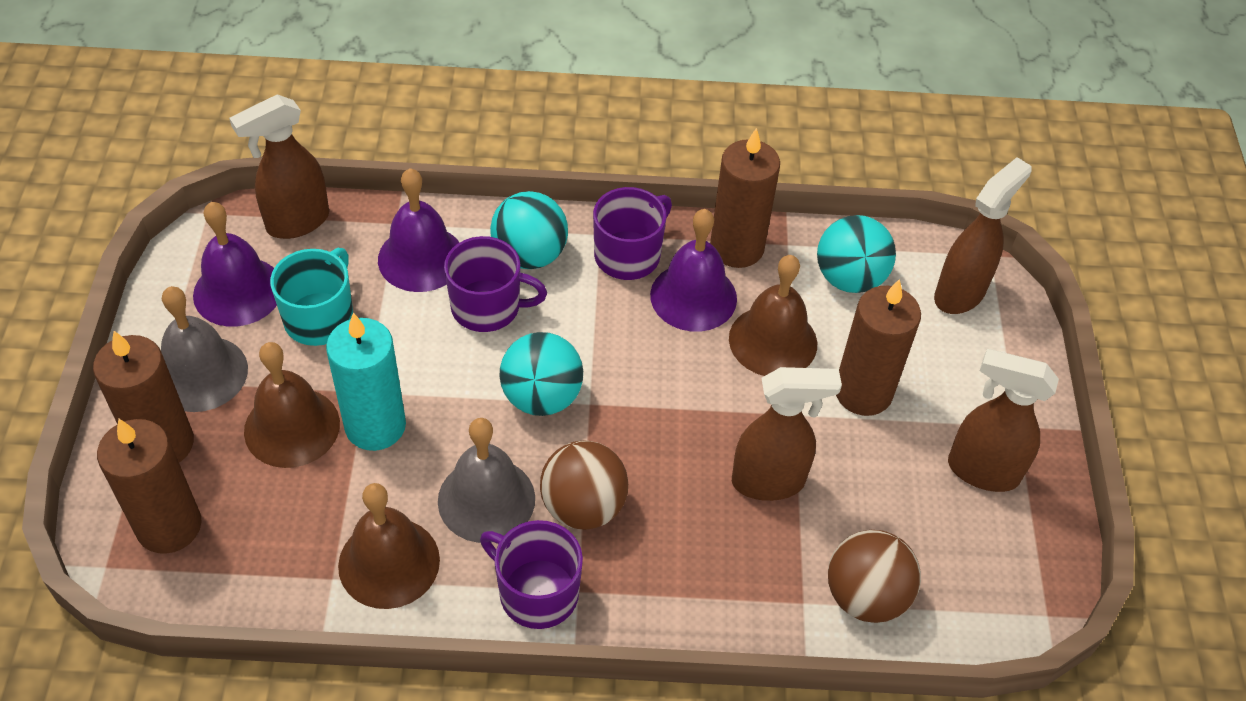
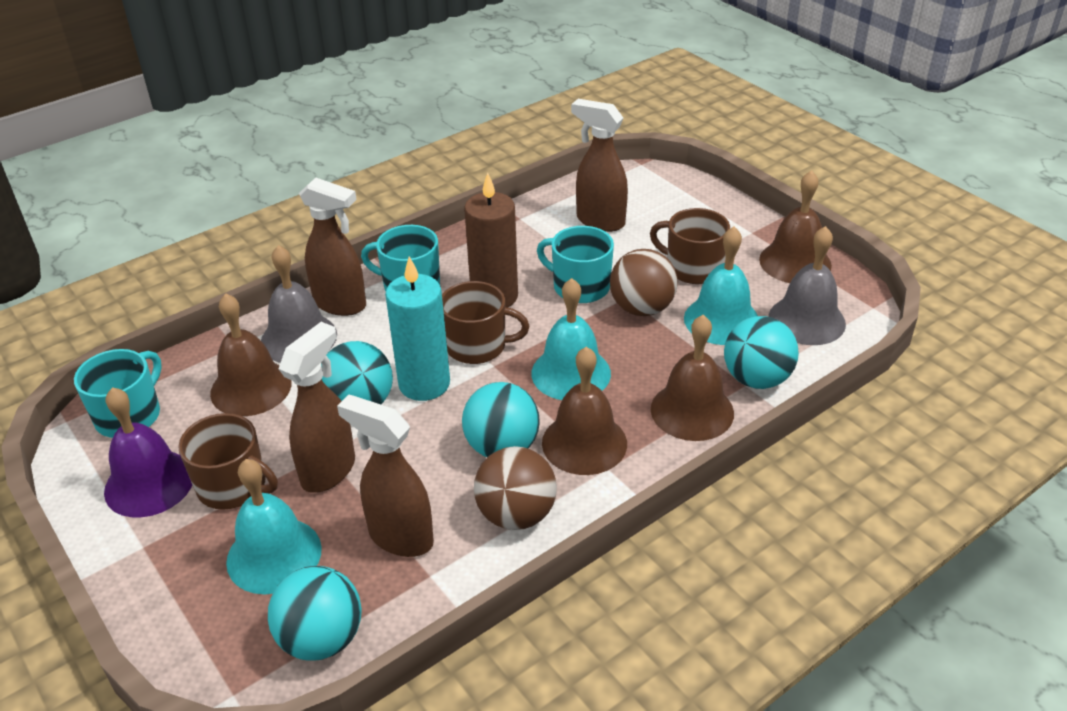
brown bell: 3 -> 4
brown candle: 4 -> 1
brown mug: 0 -> 3
purple bell: 3 -> 1
purple mug: 3 -> 0
turquoise ball: 3 -> 4
turquoise bell: 0 -> 3
turquoise mug: 1 -> 3

